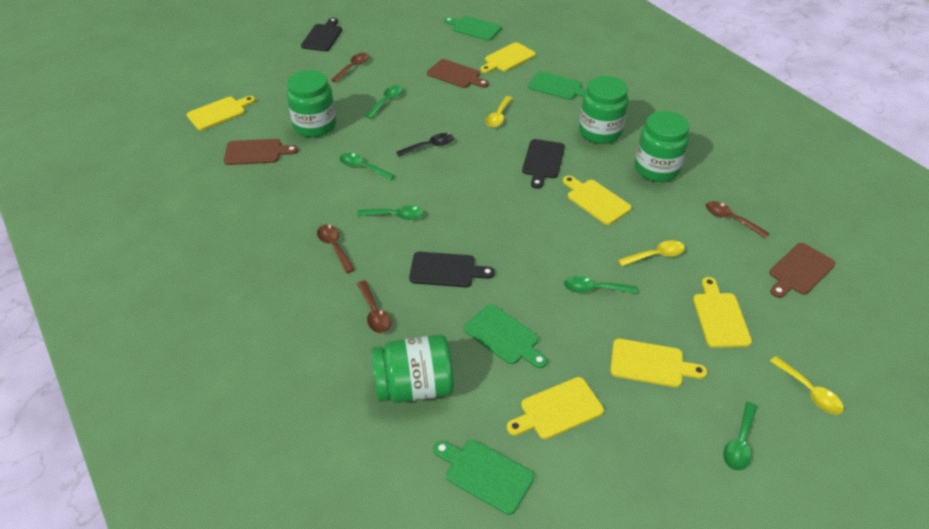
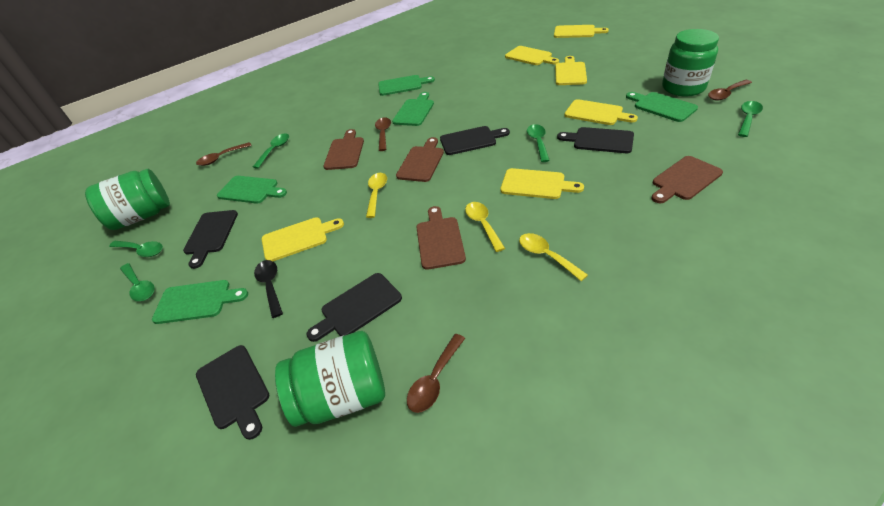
black cutting board: 3 -> 5
brown cutting board: 3 -> 4
green cutting board: 4 -> 5
green jar: 4 -> 3

